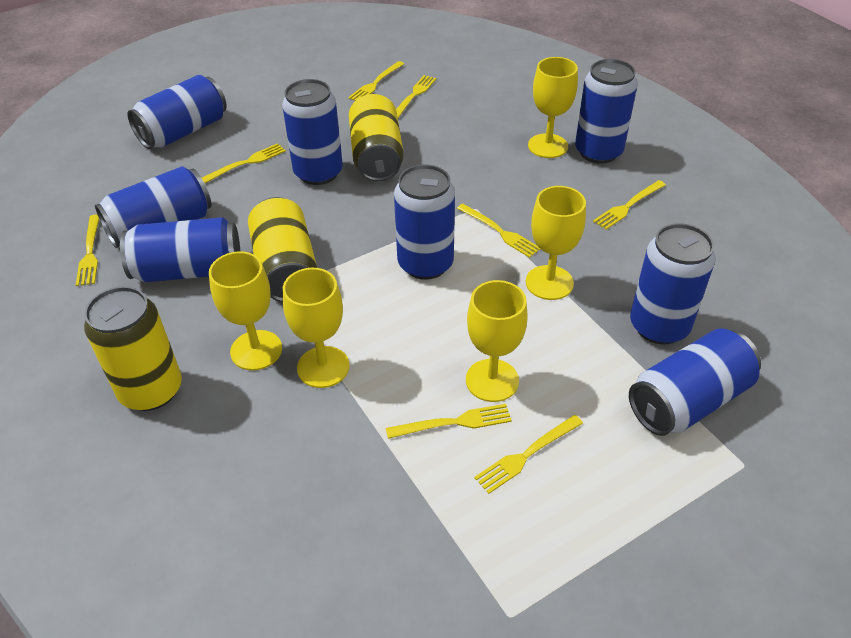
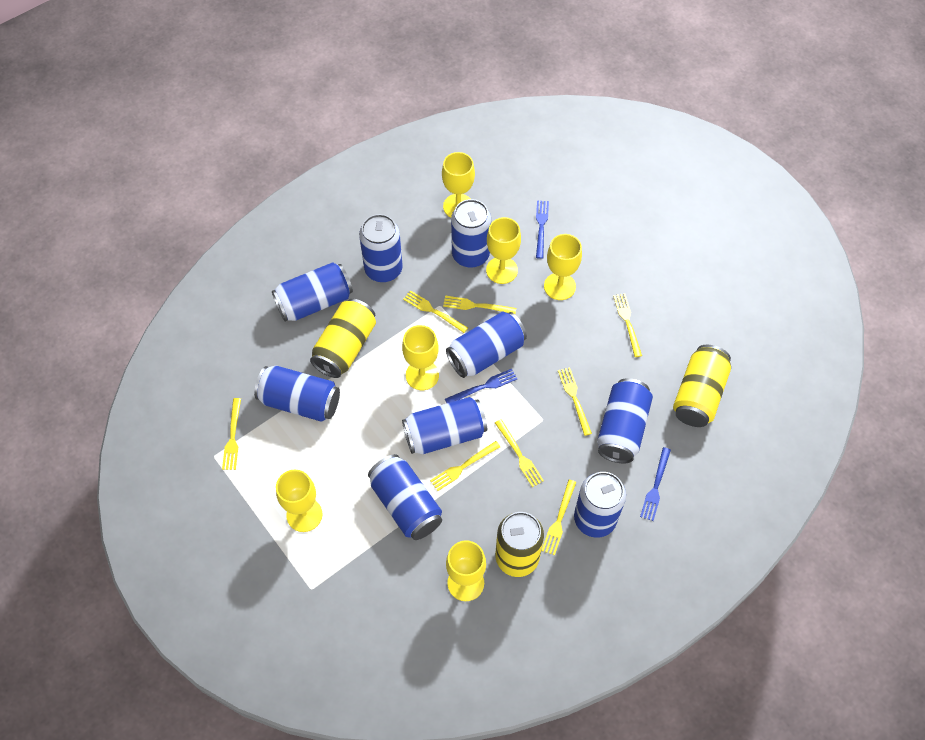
blue can: 8 -> 9
blue fork: 0 -> 3
yellow goblet: 5 -> 6

